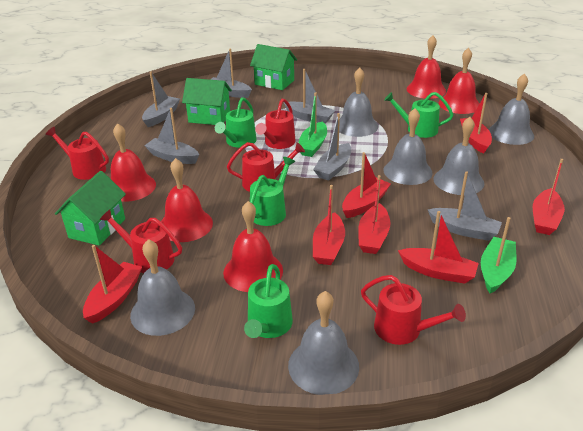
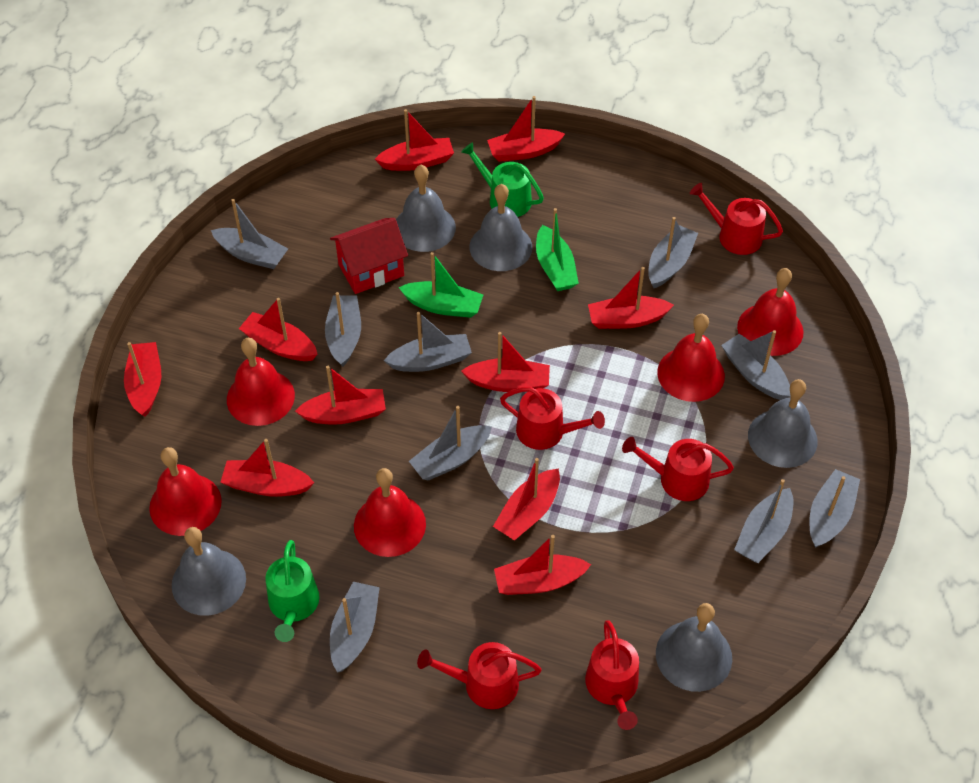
green house: 3 -> 0
green watering can: 4 -> 2
grey bell: 6 -> 5
grey boat: 6 -> 9
red boat: 7 -> 10
red house: 0 -> 1

